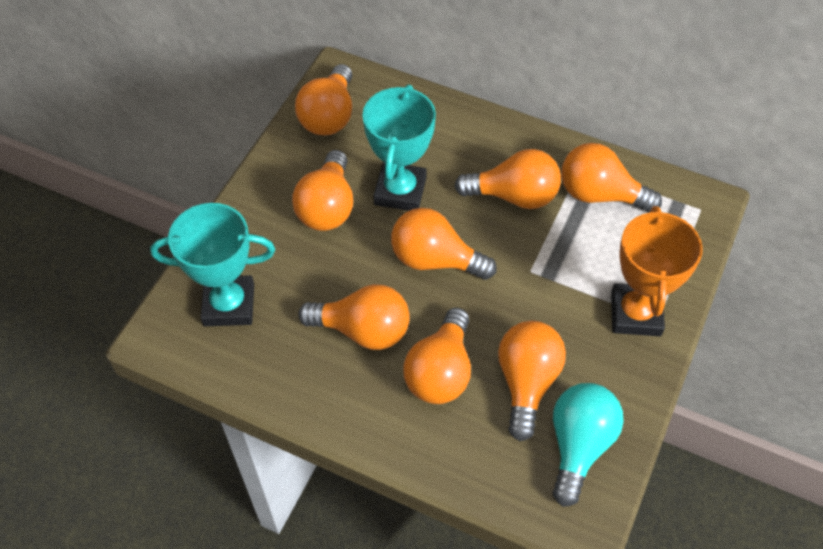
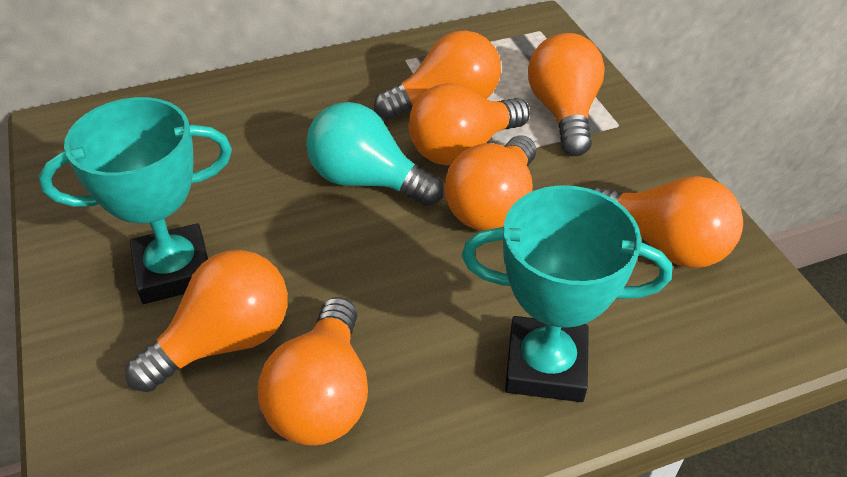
orange light bulb: 8 -> 7
orange trophy: 1 -> 0

